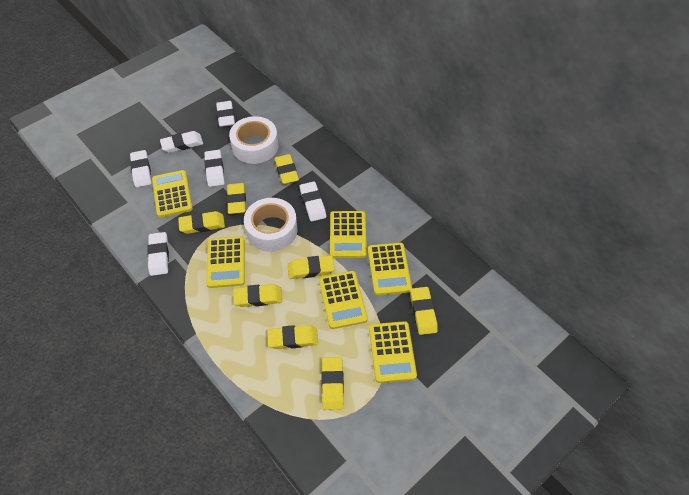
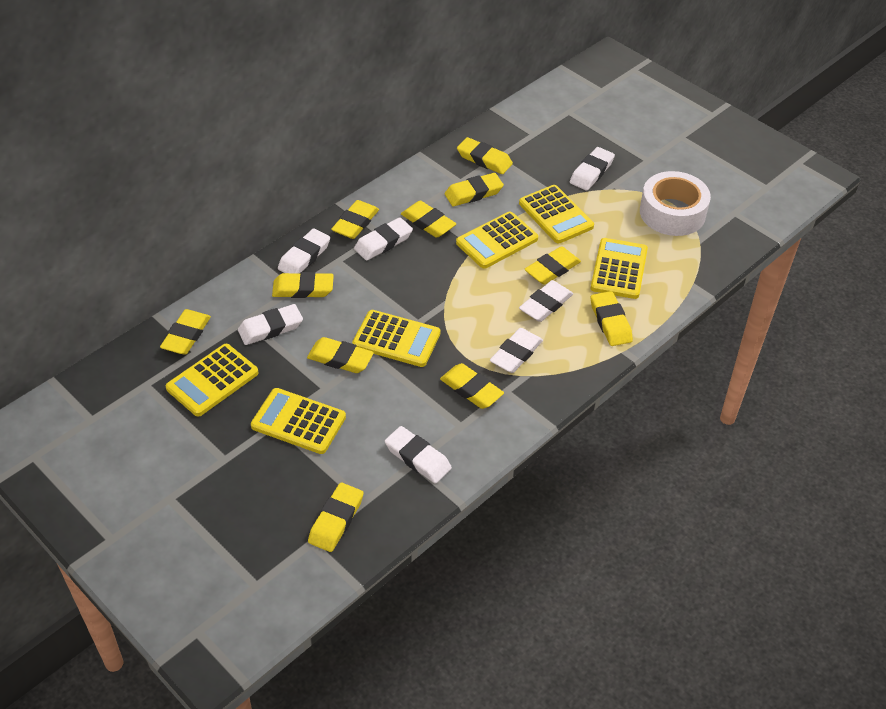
white eraser: 6 -> 7
white tape: 2 -> 1
yellow eraser: 8 -> 11

